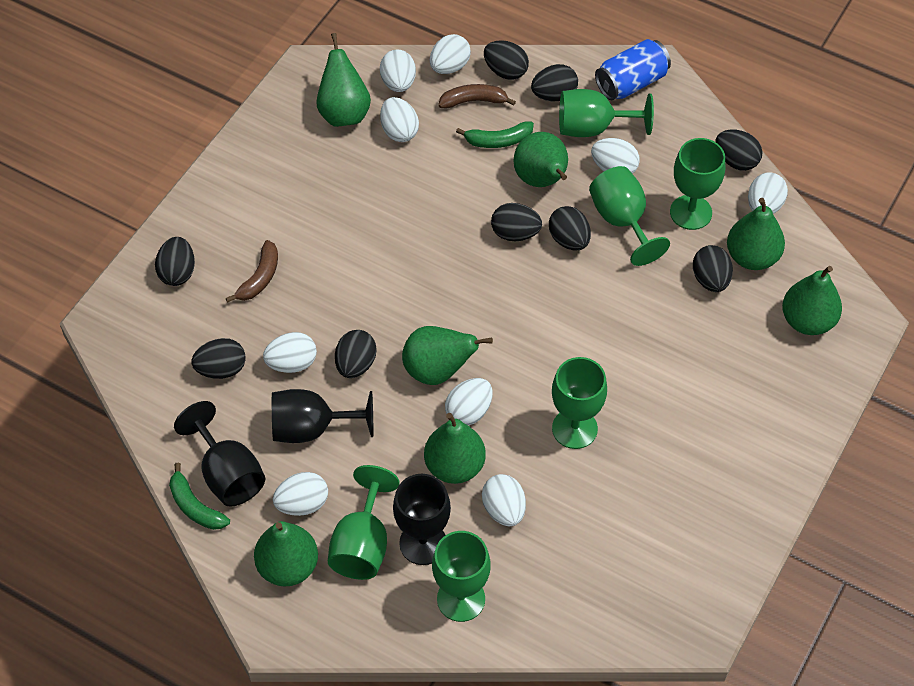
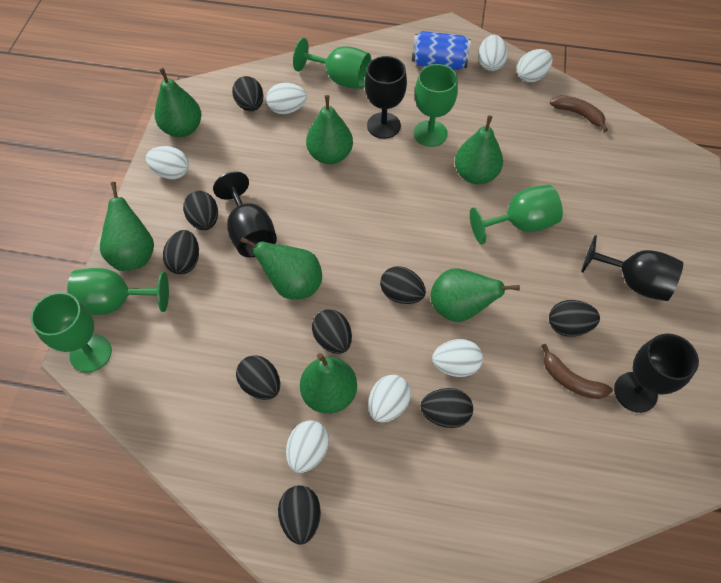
black goblet: 3 -> 4
green banana: 2 -> 0
green goblet: 6 -> 5
white egg: 9 -> 7

